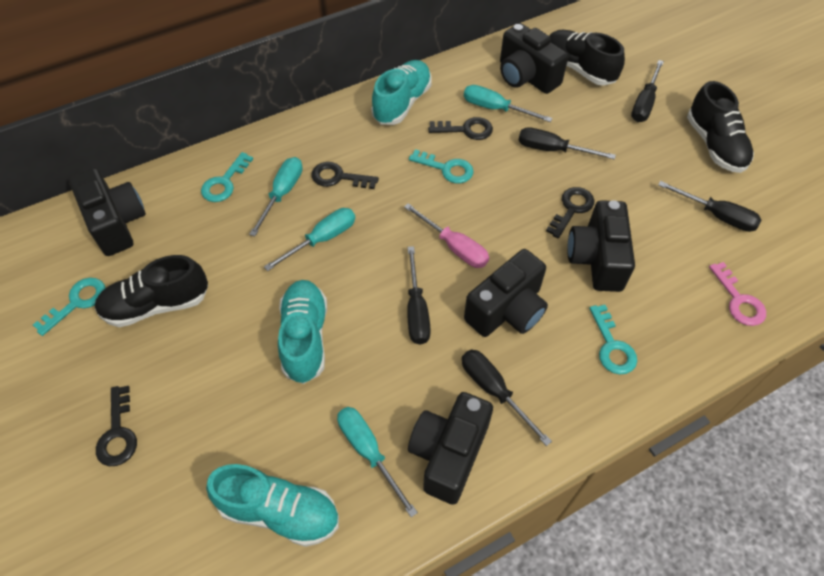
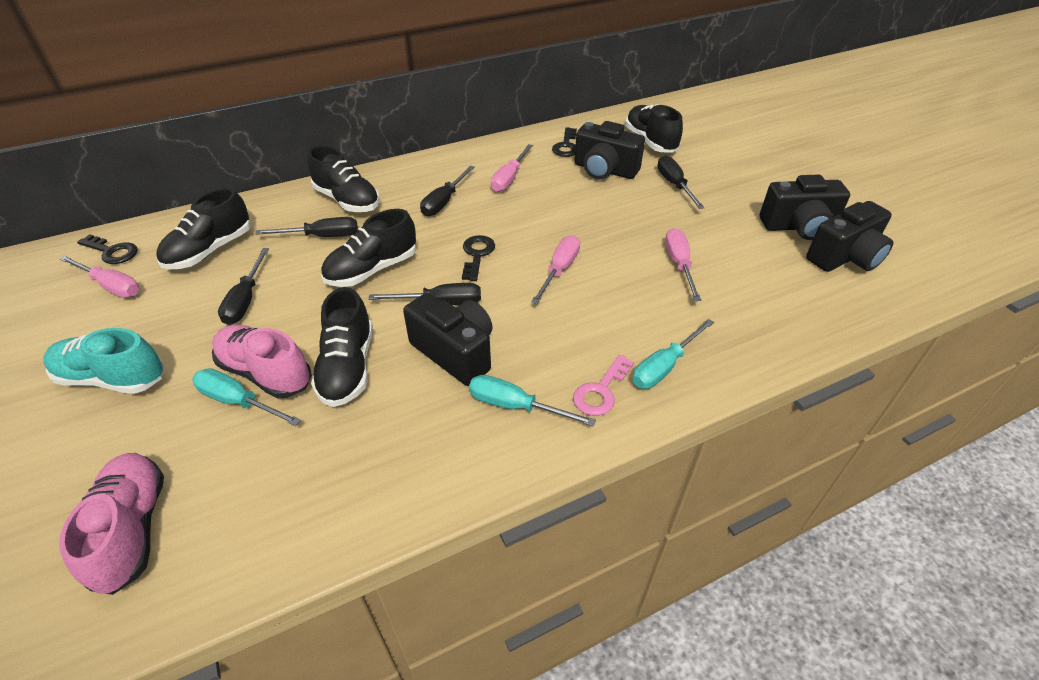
black camera: 5 -> 4
black key: 4 -> 3
black shoe: 3 -> 5
pink screwdriver: 1 -> 4
pink shoe: 0 -> 2
turquoise key: 4 -> 0
turquoise screwdriver: 4 -> 3
turquoise shoe: 3 -> 1

